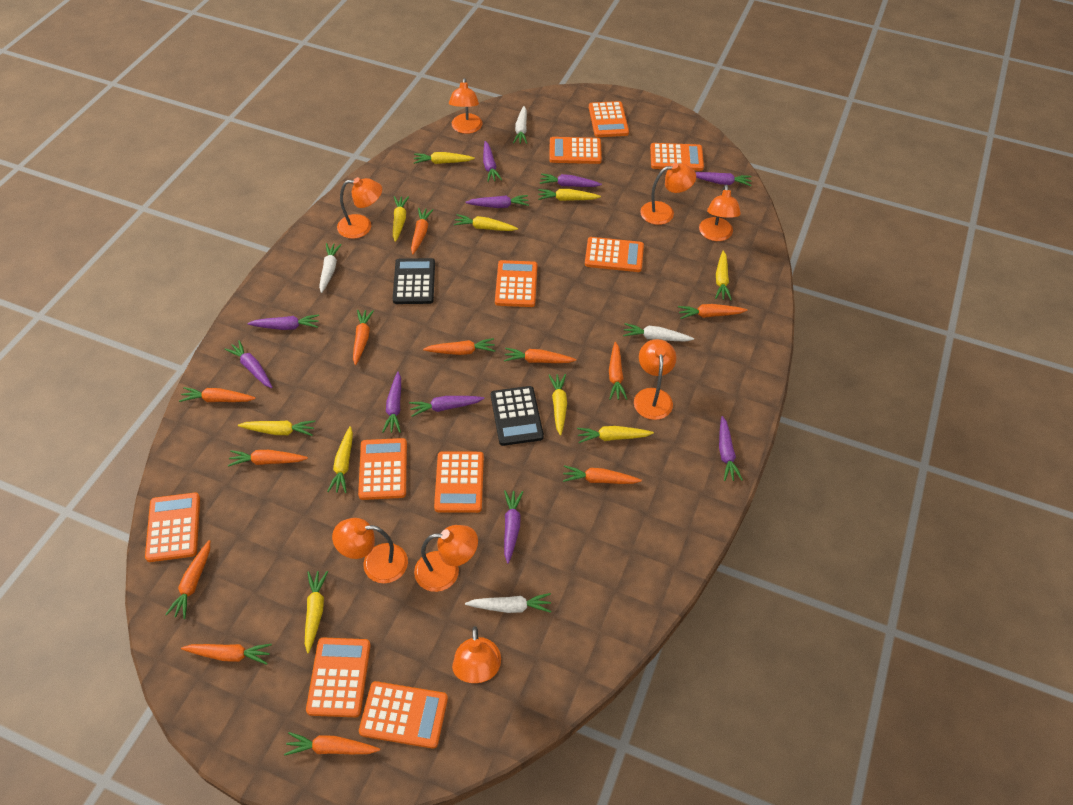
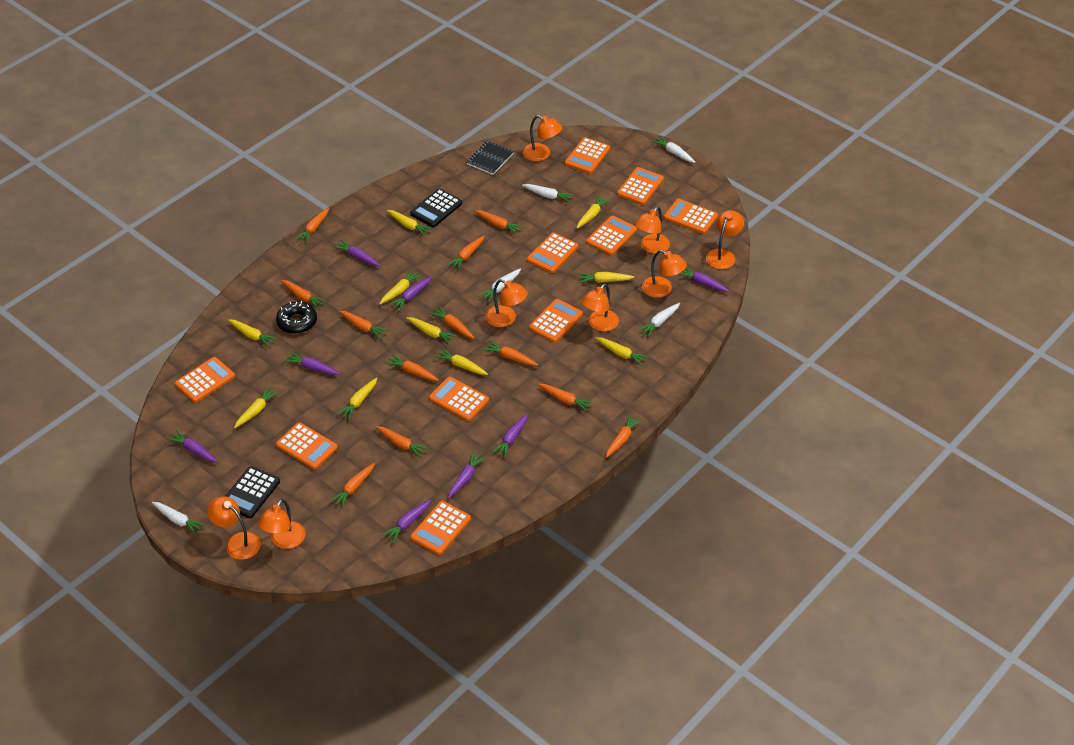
black donut: 0 -> 1
black notebook: 0 -> 1
purple carrot: 10 -> 8
white carrot: 4 -> 5

